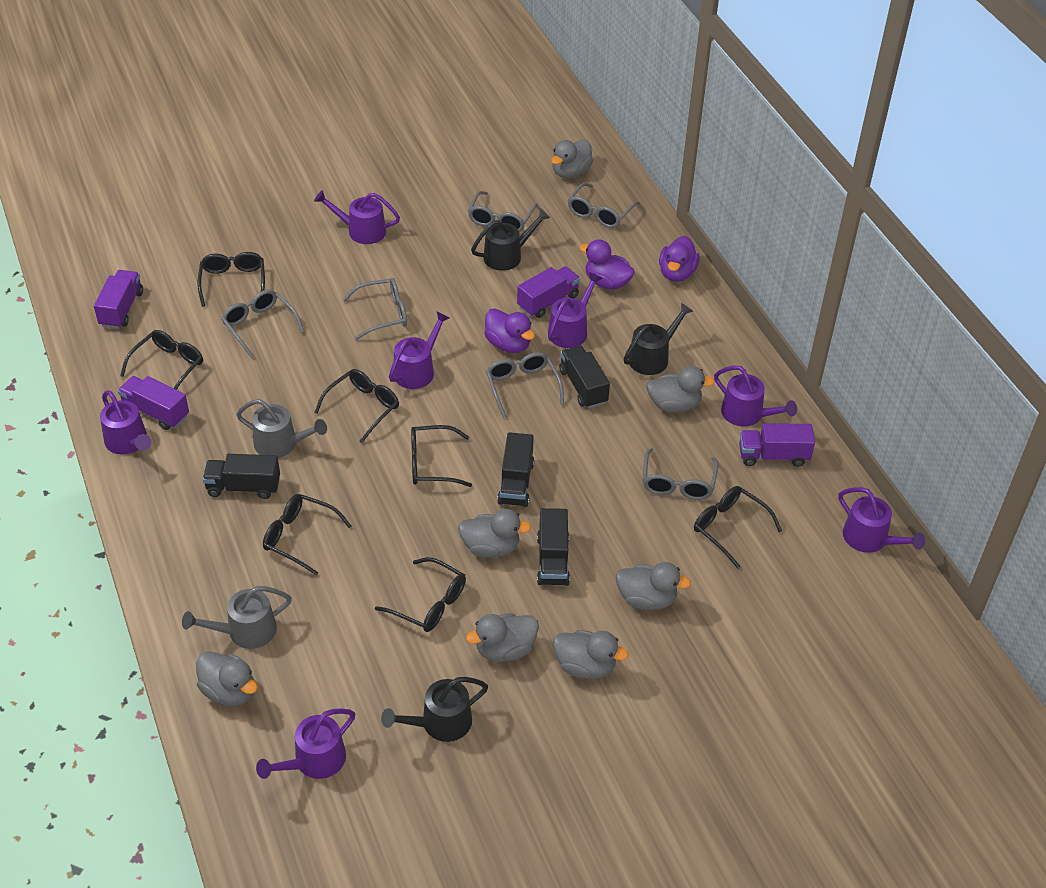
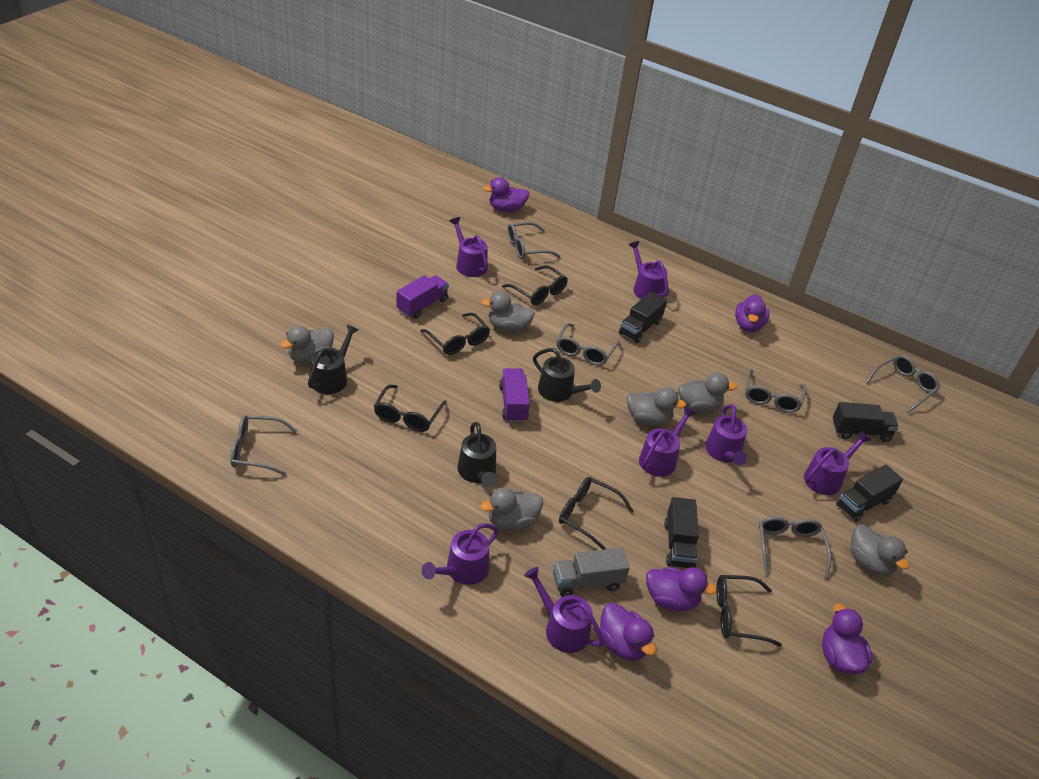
black glasses: 7 -> 5
grey duck: 7 -> 6
grey truck: 0 -> 1
grey watering can: 2 -> 0
purple duck: 3 -> 5
purple truck: 4 -> 2

